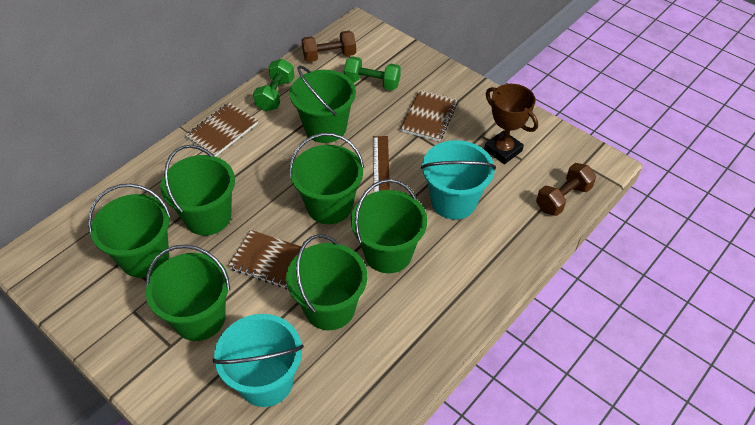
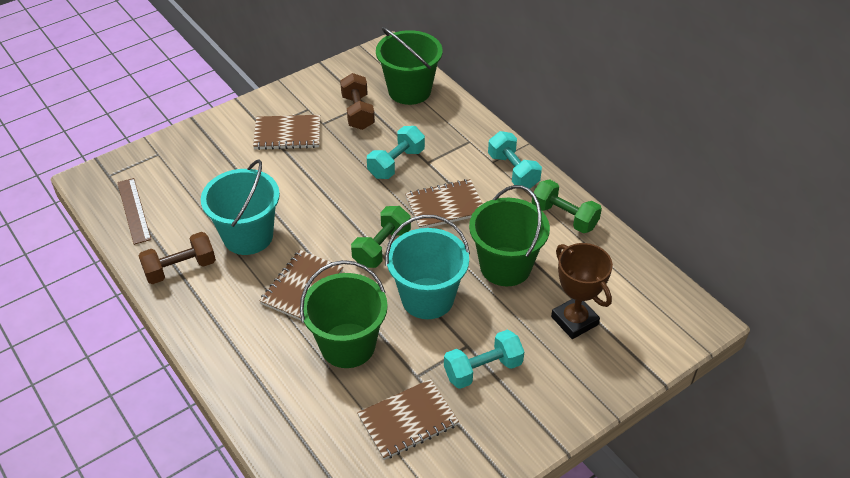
brown notebook: 3 -> 4
green bucket: 7 -> 3
turquoise dumbbell: 0 -> 3

